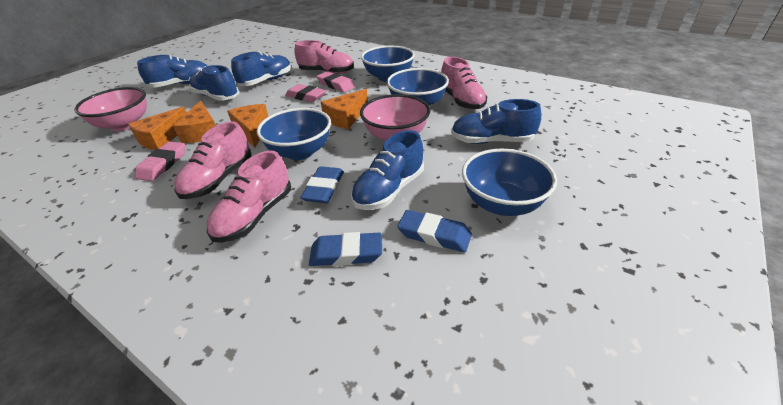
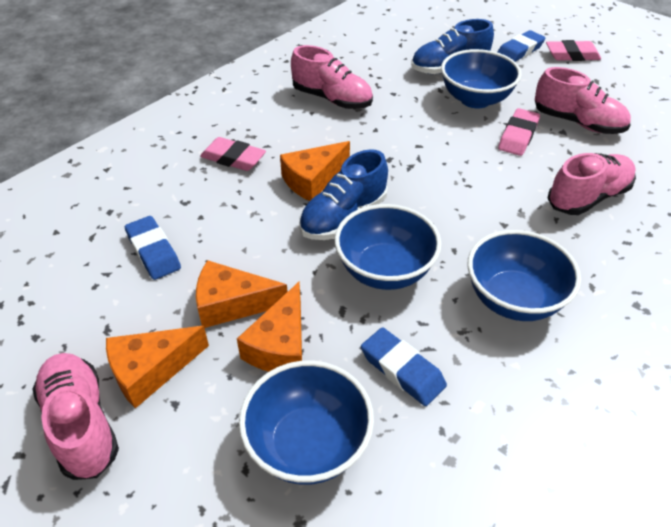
blue shoe: 5 -> 2
pink bowl: 2 -> 0

